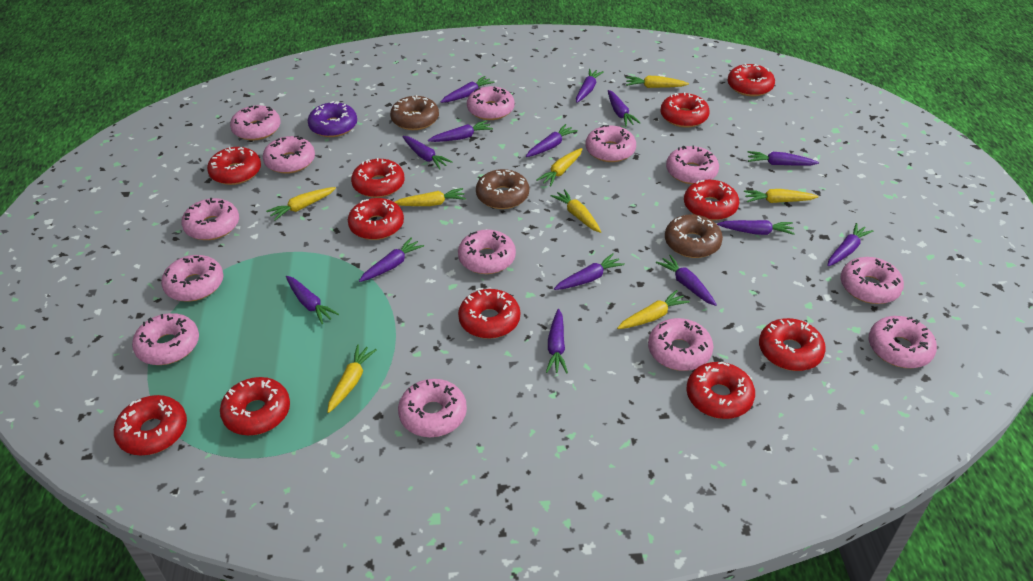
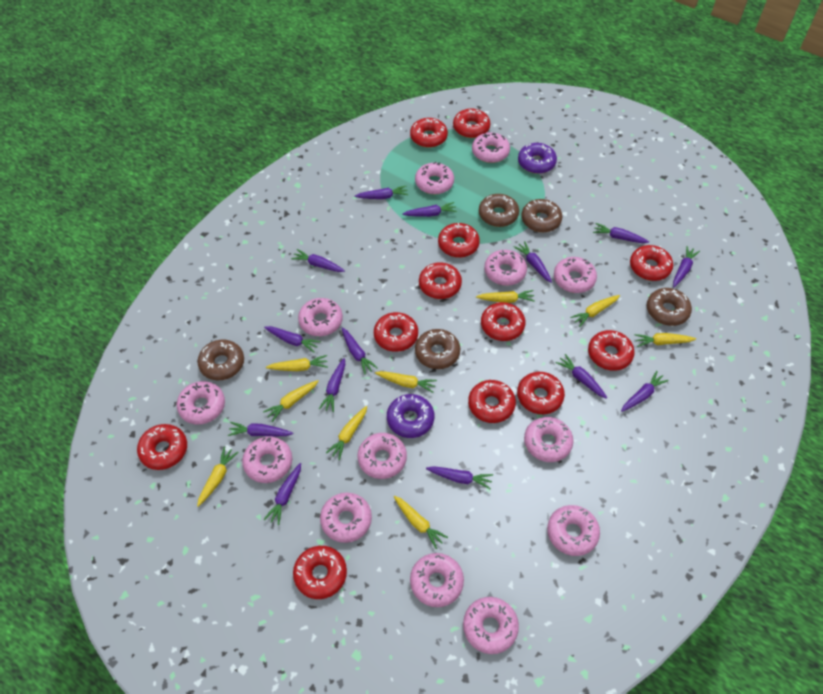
brown donut: 3 -> 5
purple donut: 1 -> 2
red donut: 11 -> 12
yellow carrot: 8 -> 9

